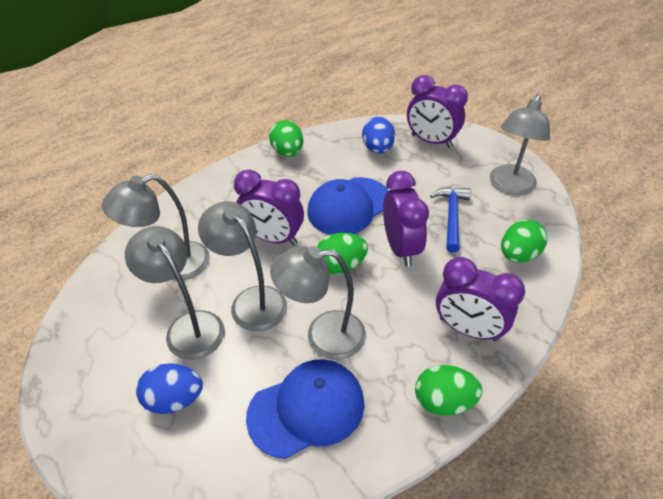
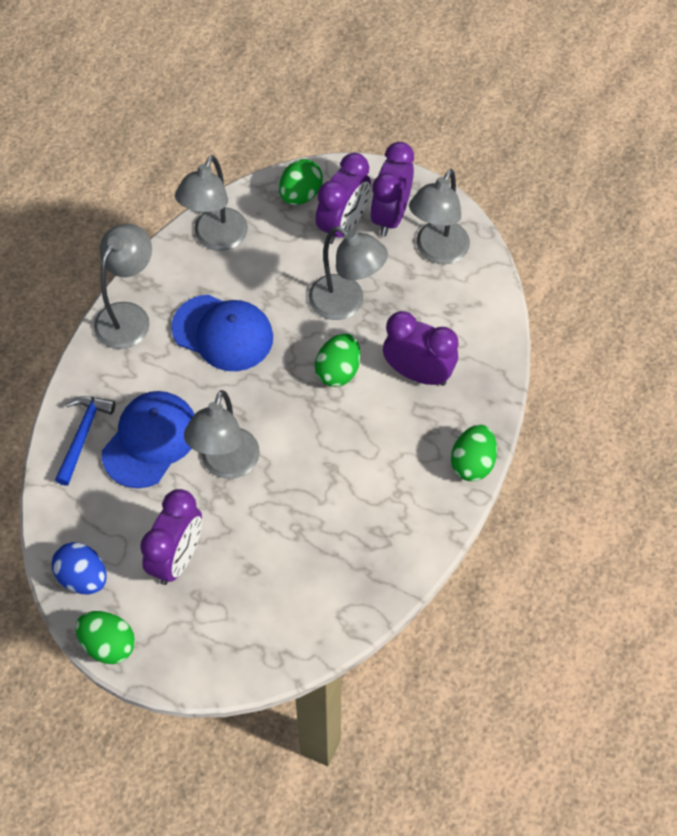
blue egg: 2 -> 1

